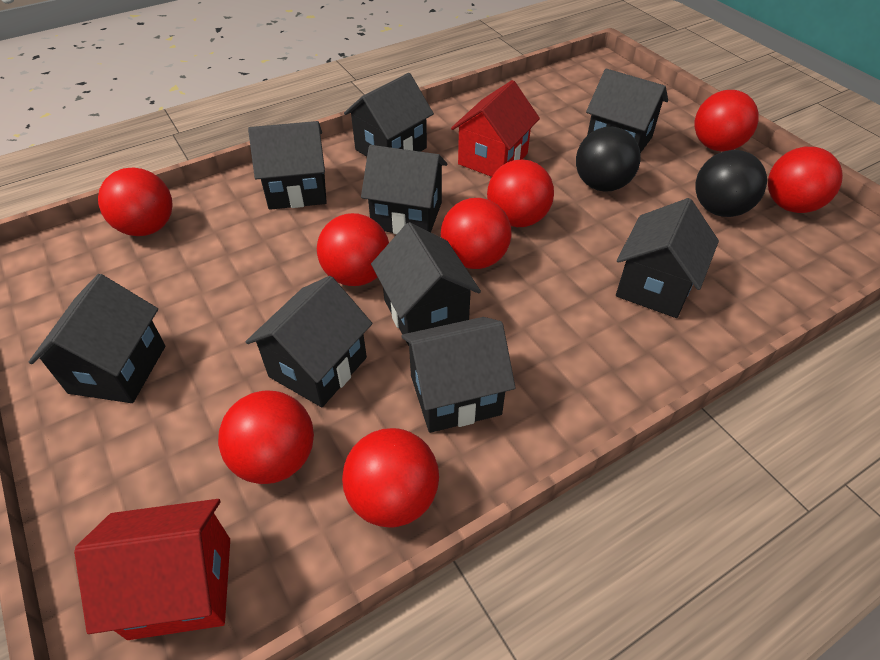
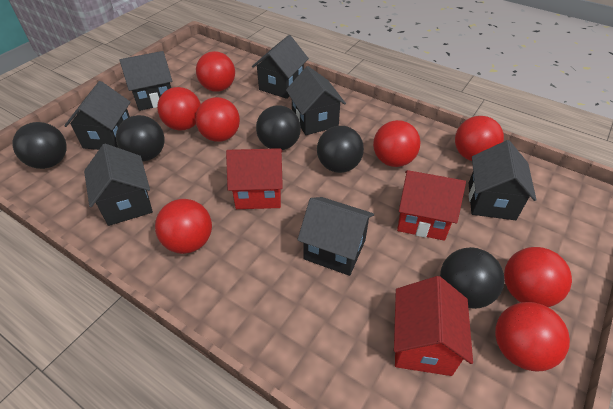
black ball: 2 -> 5
black house: 9 -> 7
red house: 2 -> 3

